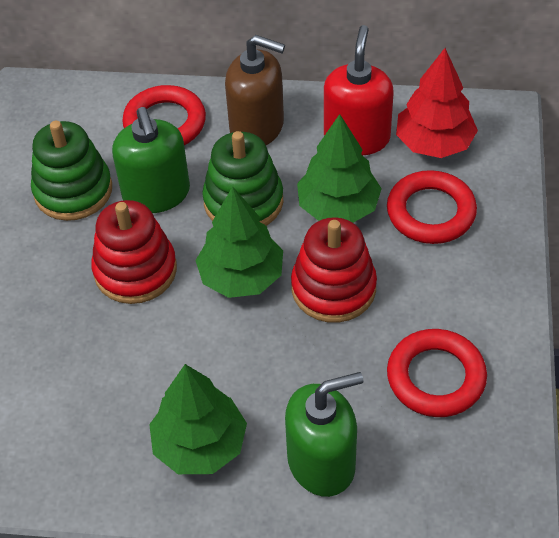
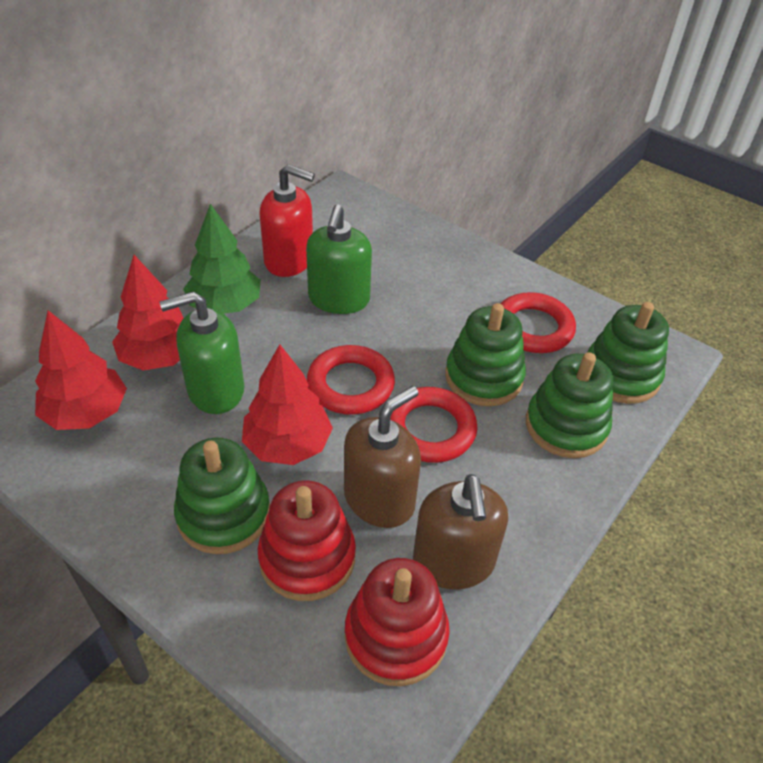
brown soap dispenser: 1 -> 2
green stacking toy: 2 -> 4
green tree: 3 -> 1
red tree: 1 -> 3

